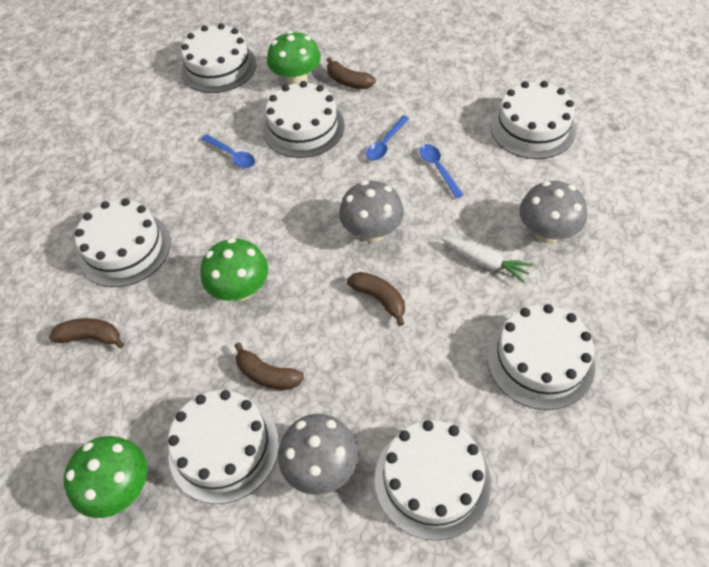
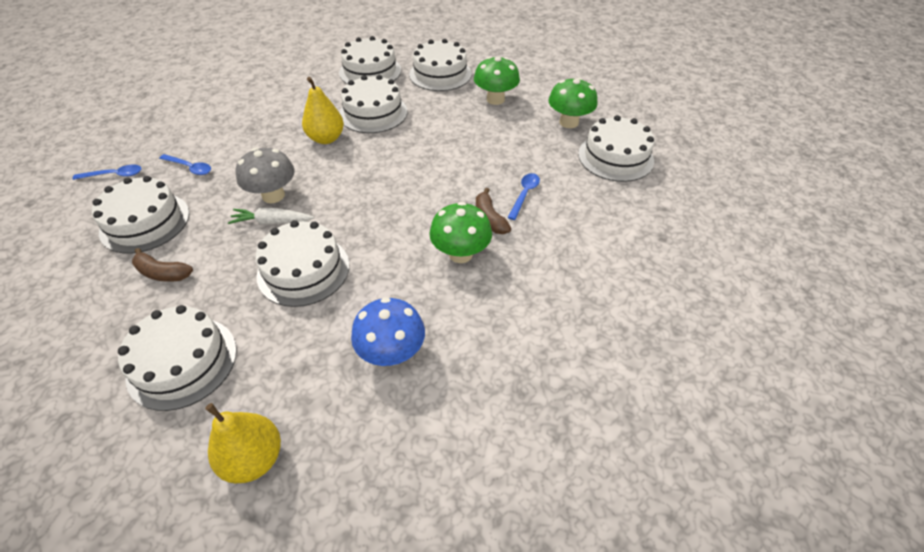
blue mushroom: 0 -> 1
brown banana: 4 -> 2
grey mushroom: 3 -> 1
yellow pear: 0 -> 2

